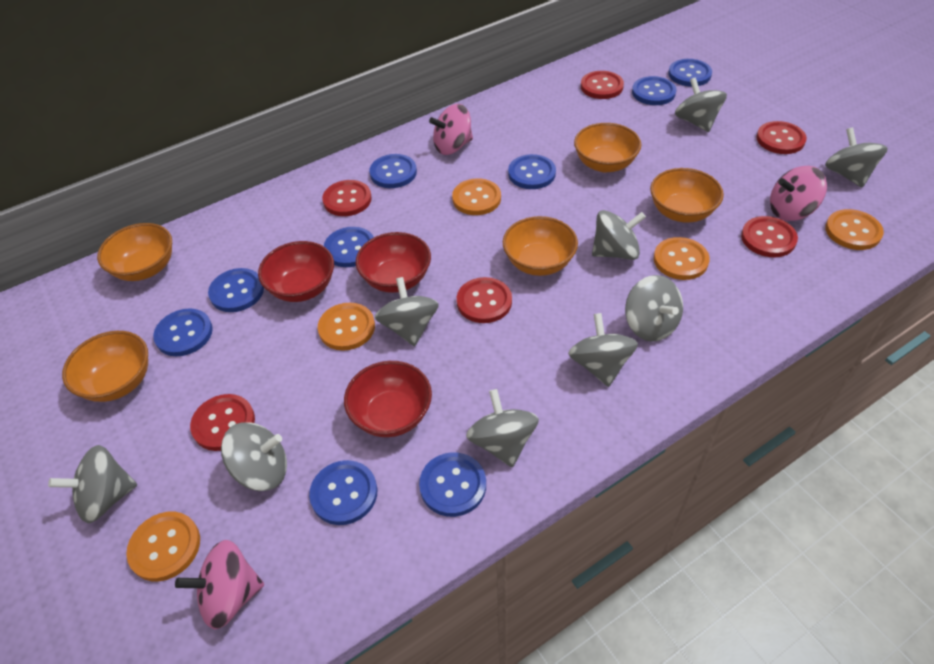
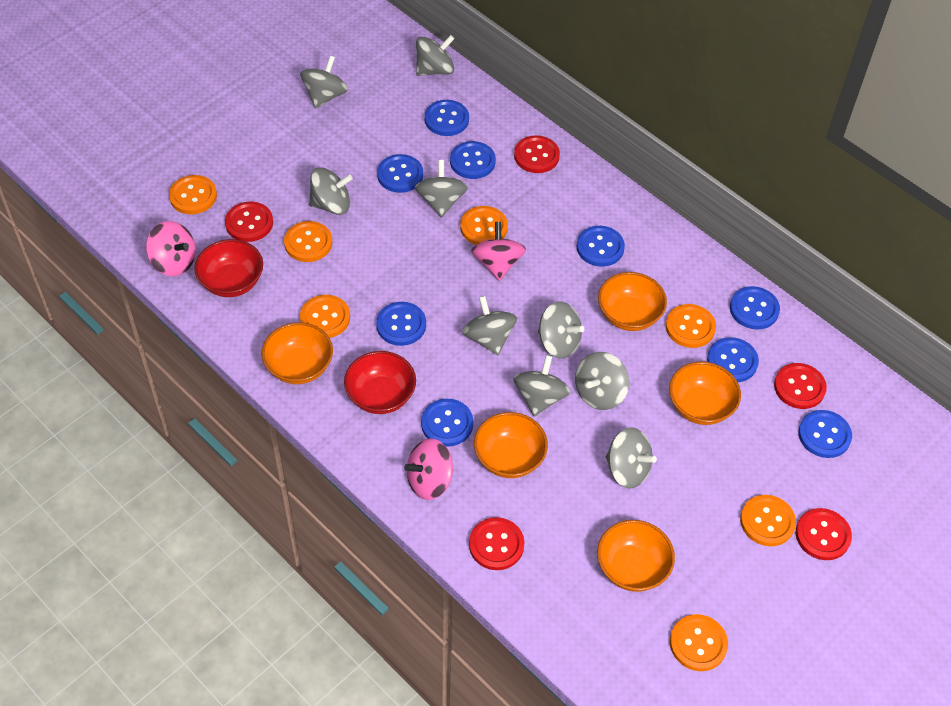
orange button: 5 -> 7
red bowl: 3 -> 2
red button: 6 -> 5

